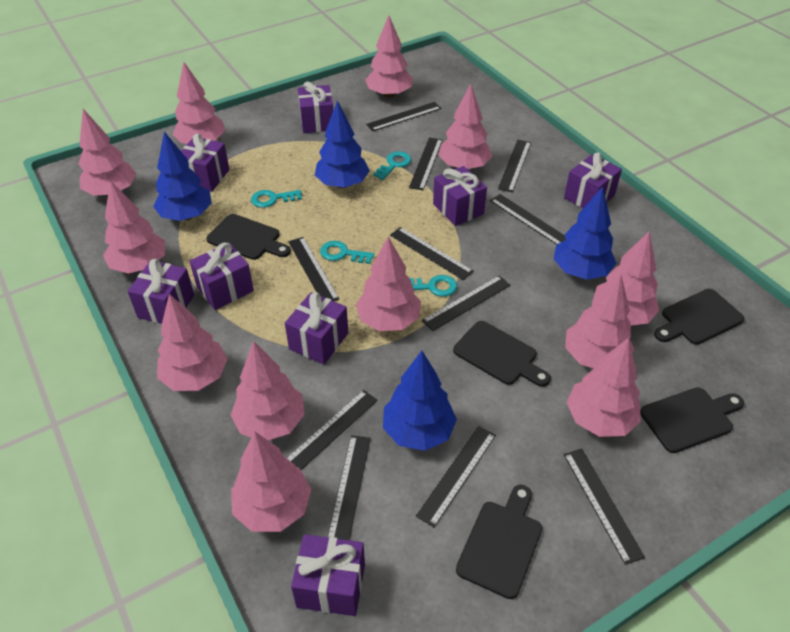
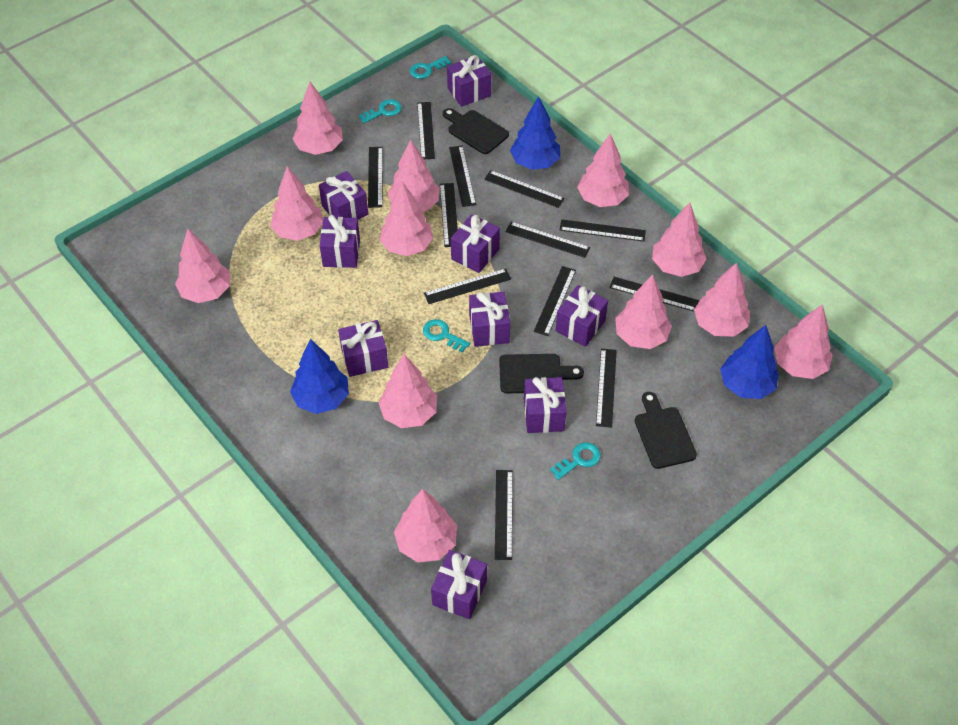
black cutting board: 5 -> 3
black ruler: 11 -> 12
blue tree: 4 -> 3
purple gift: 8 -> 9

